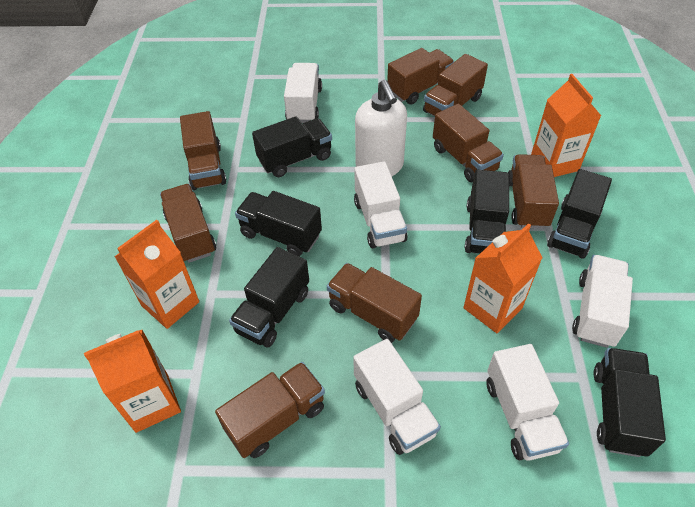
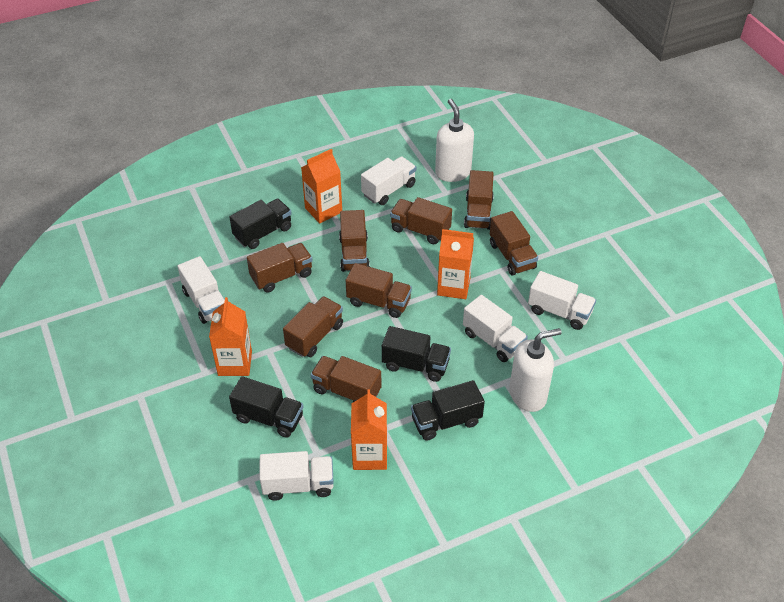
black truck: 6 -> 4
white soap dispenser: 1 -> 2

